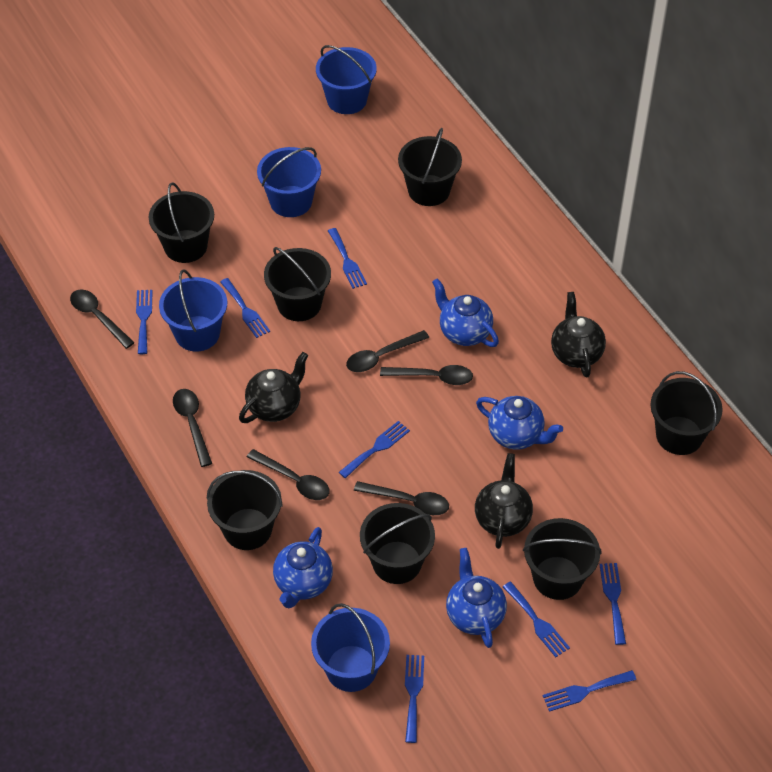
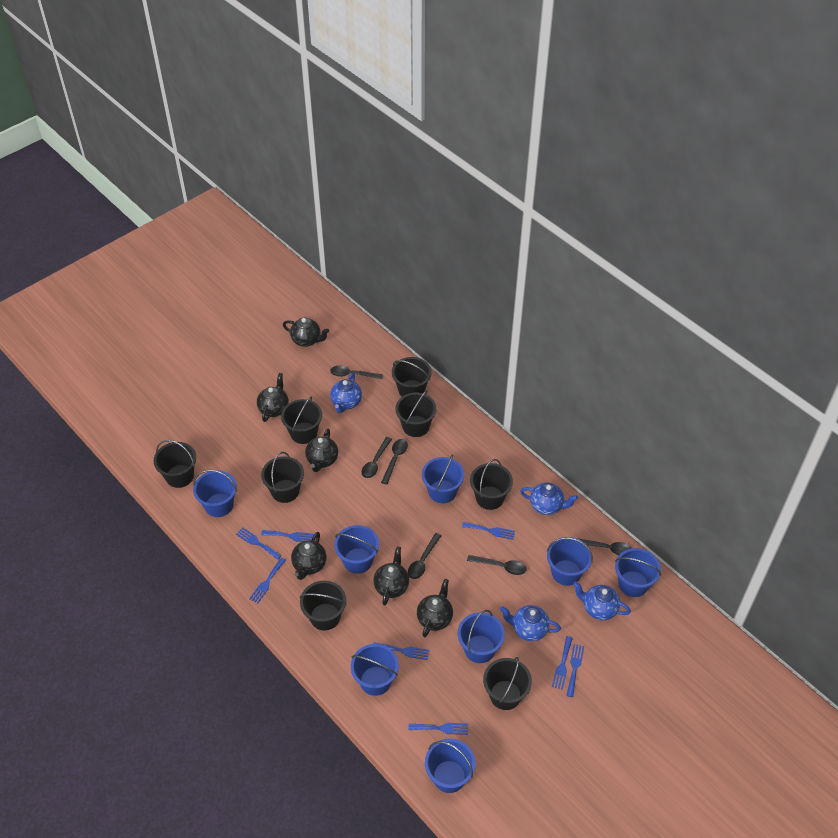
black bucket: 7 -> 8
black teapot: 3 -> 6
blue bucket: 4 -> 8

